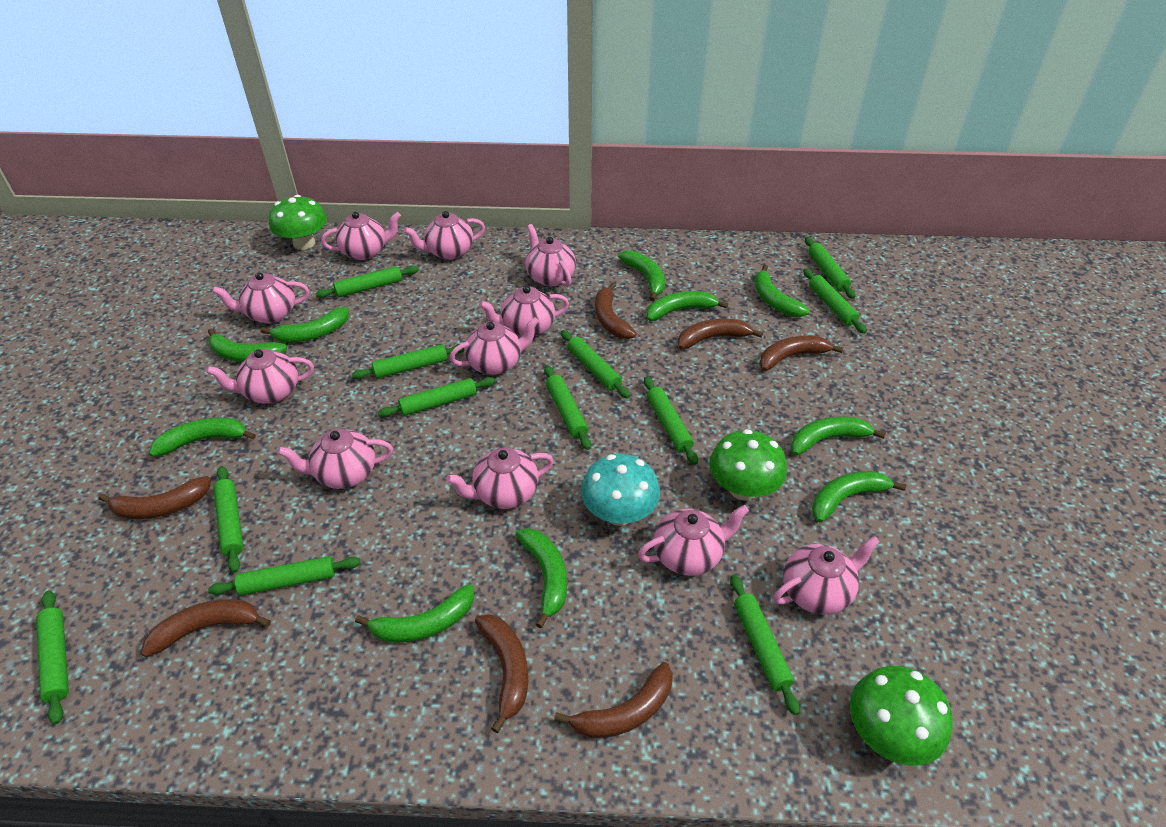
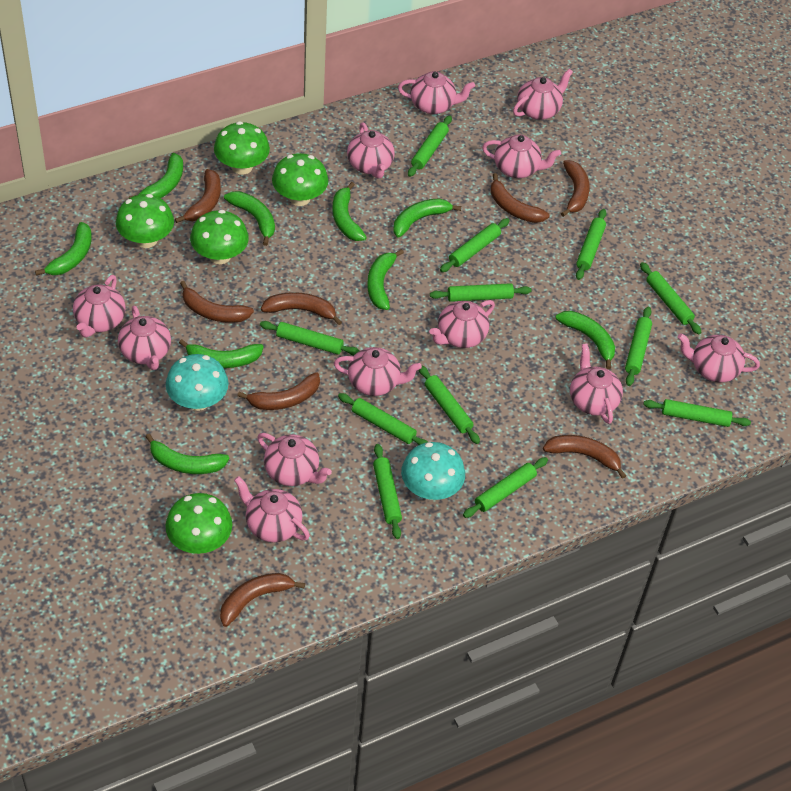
brown banana: 7 -> 8
green banana: 10 -> 9
green mushroom: 3 -> 5
pink teapot: 11 -> 12
turquoise mushroom: 1 -> 2

